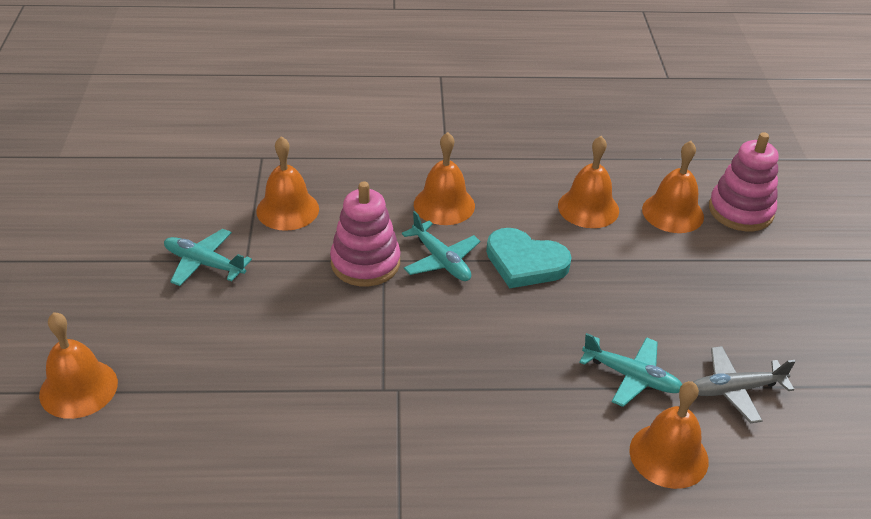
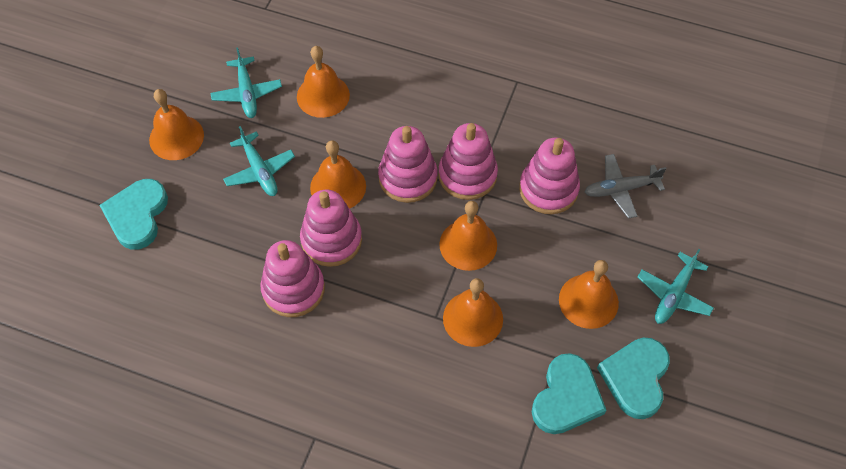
pink stacking toy: 2 -> 5
turquoise heart: 1 -> 3

